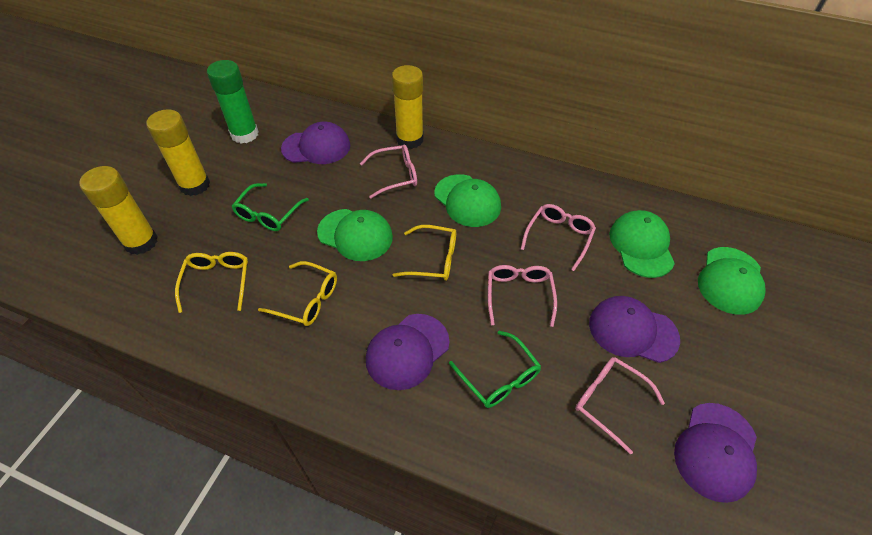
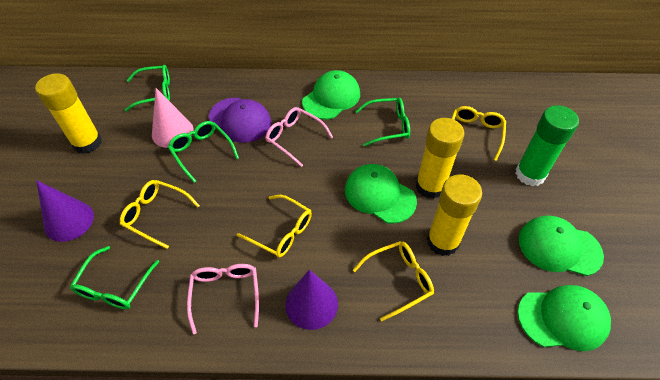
green glasses: 2 -> 4
pink cone: 0 -> 1
pink glasses: 4 -> 2
purple cap: 4 -> 1
purple cone: 0 -> 2
yellow glasses: 3 -> 4

